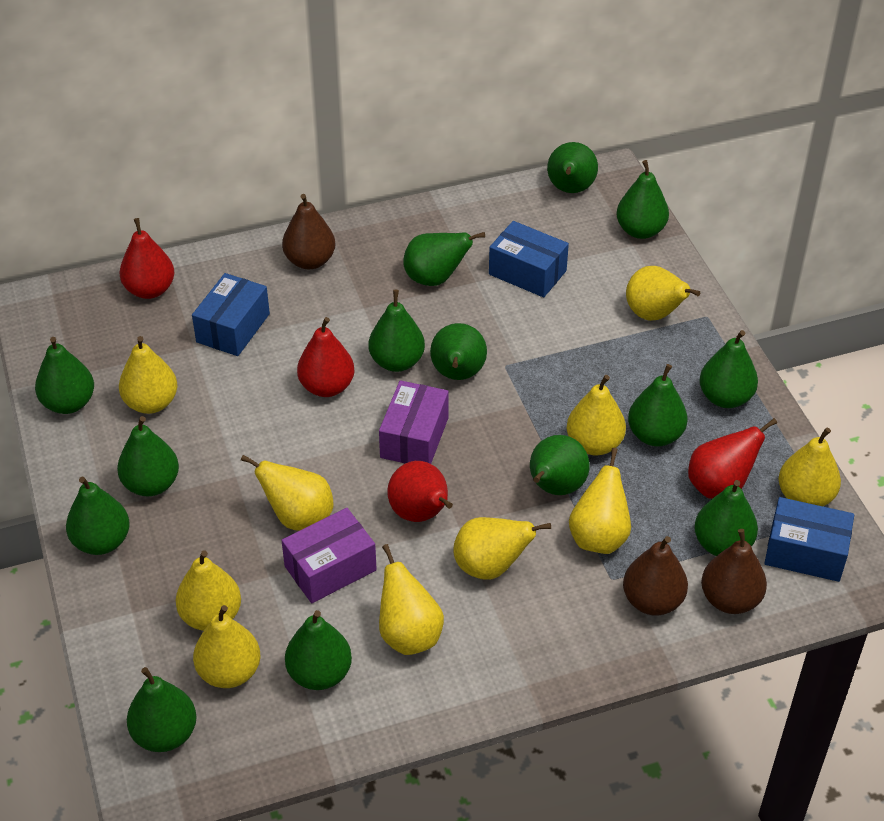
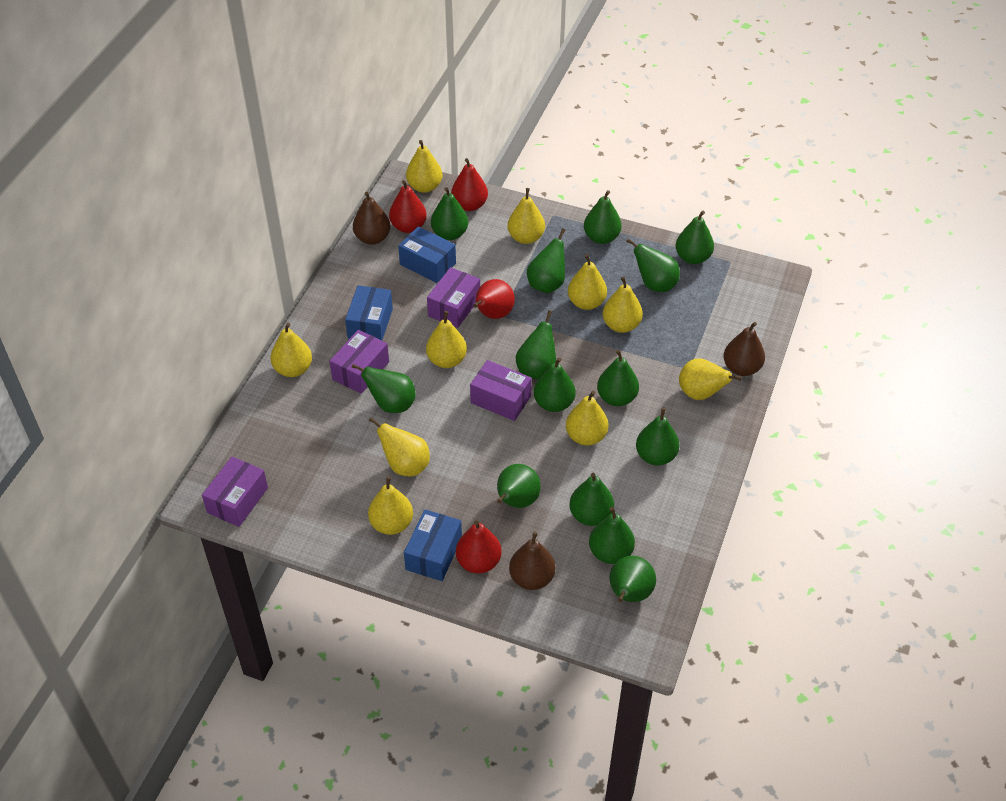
purple box: 2 -> 4

